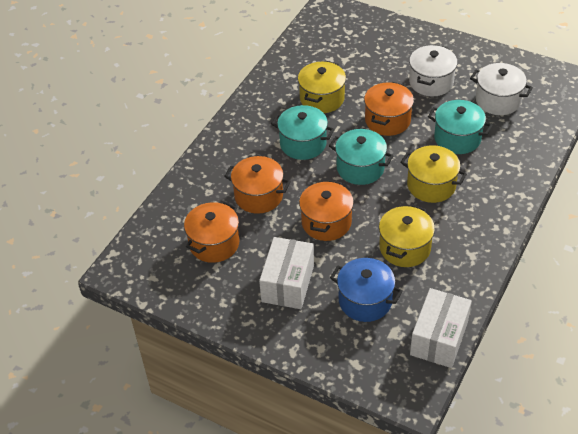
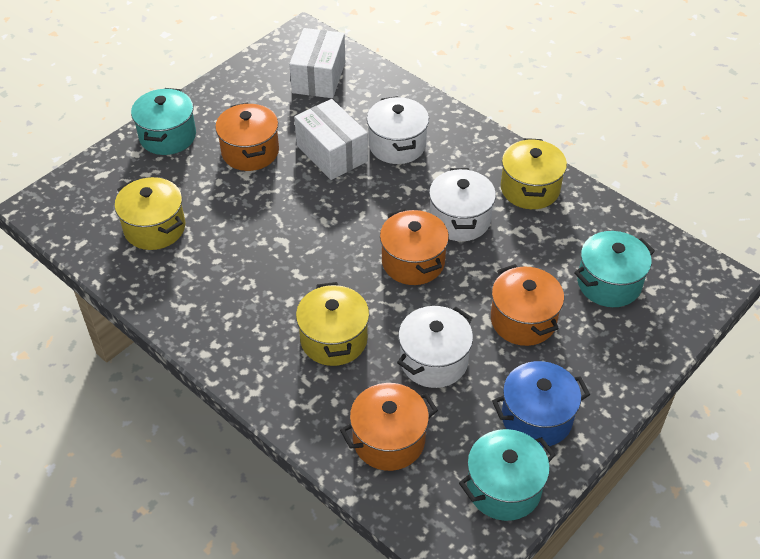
white pot: 2 -> 3

